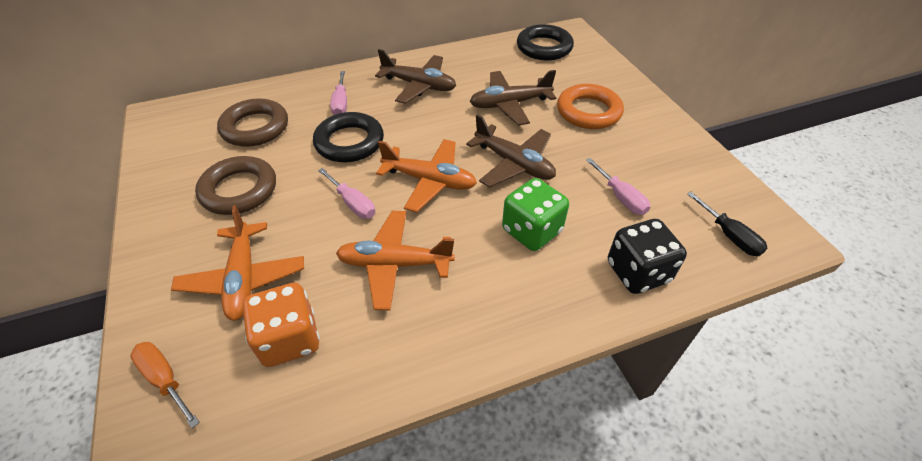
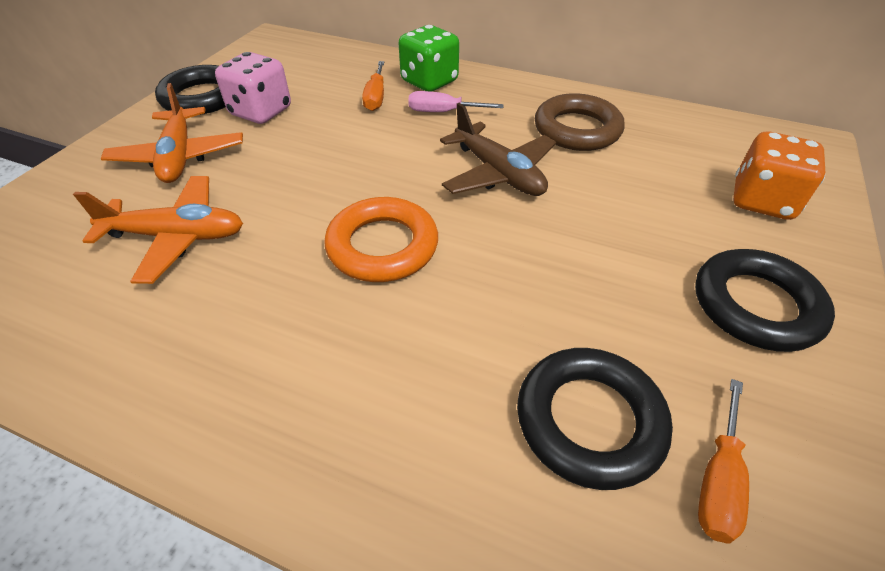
black dice: 1 -> 0
black ring: 2 -> 3
black screwdriver: 1 -> 0
brown plane: 3 -> 1
brown ring: 2 -> 1
orange plane: 3 -> 2
orange screwdriver: 1 -> 2
pink dice: 0 -> 1
pink screwdriver: 3 -> 1

